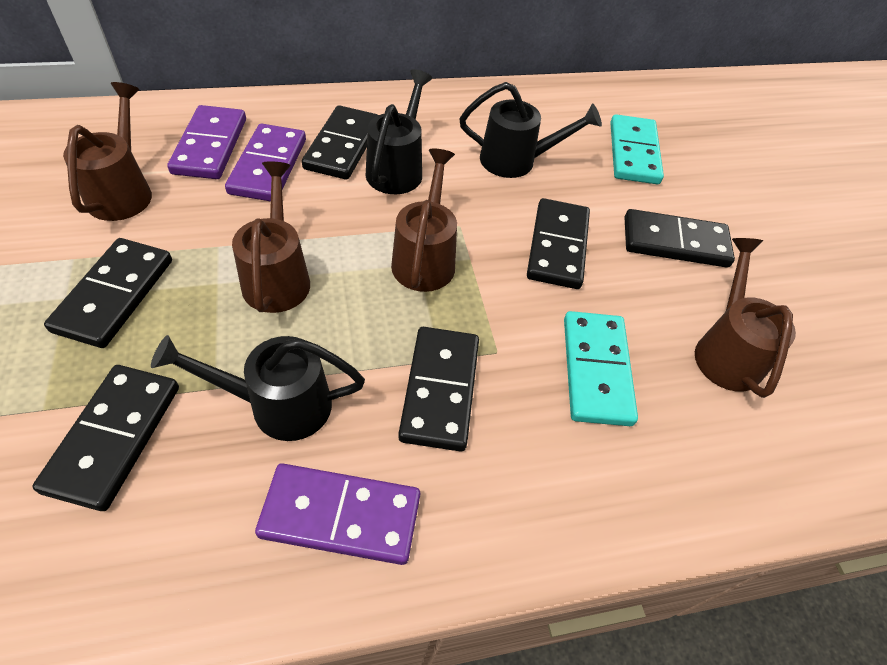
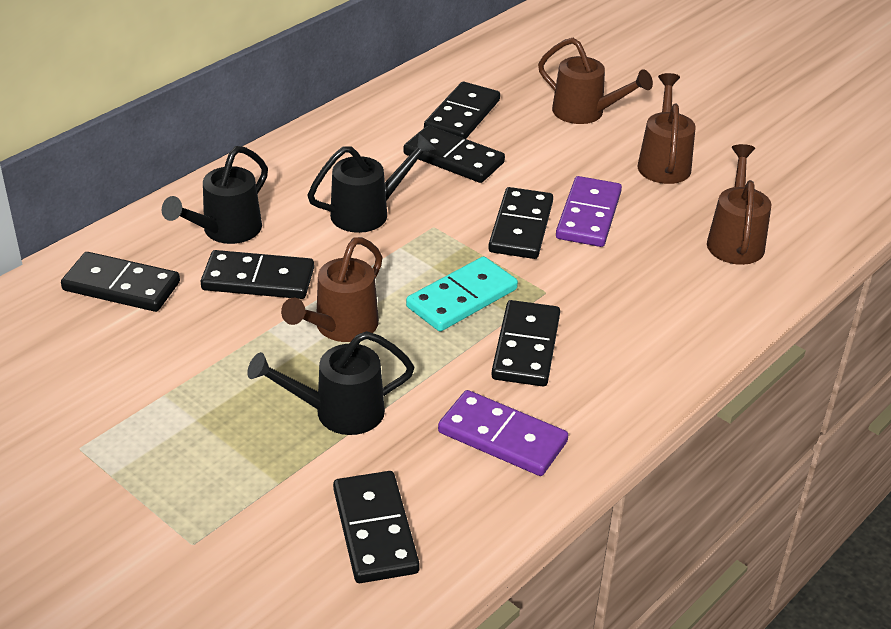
black domino: 6 -> 7
purple domino: 3 -> 2
turquoise domino: 2 -> 1

